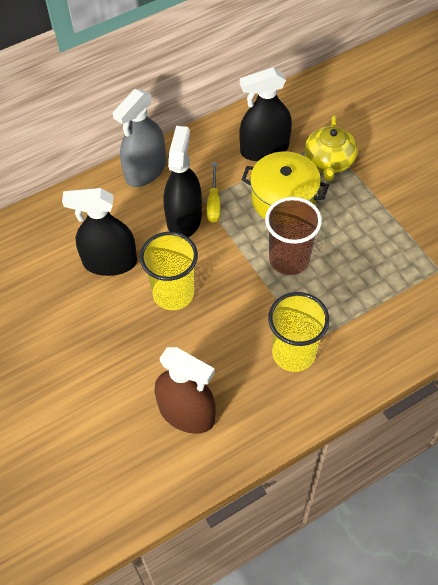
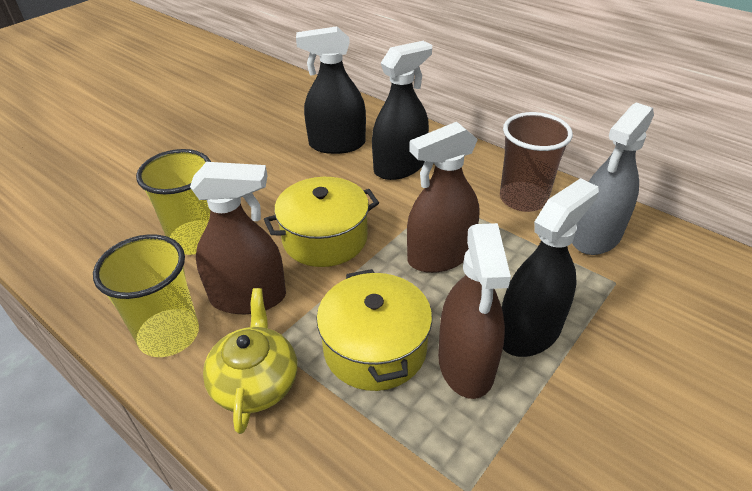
brown spray bottle: 1 -> 3
yellow pot: 1 -> 2
yellow screwdriver: 1 -> 0

